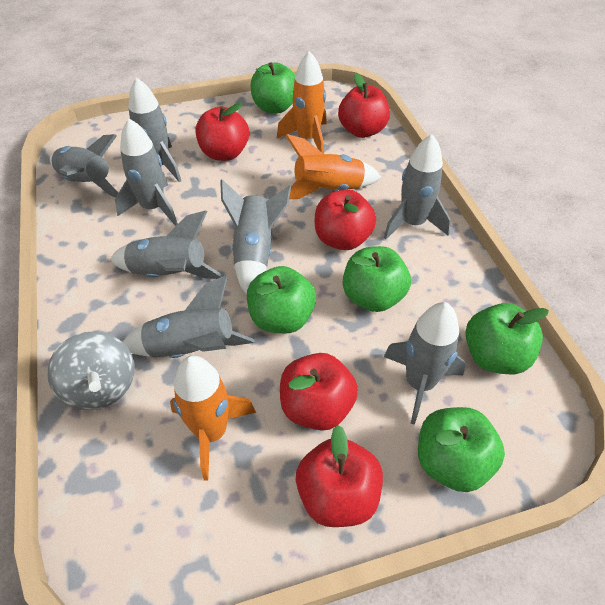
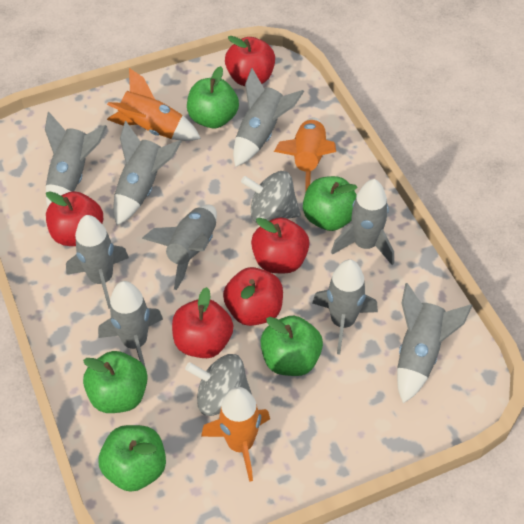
grey rocket: 8 -> 9
grey spinning top: 1 -> 2

